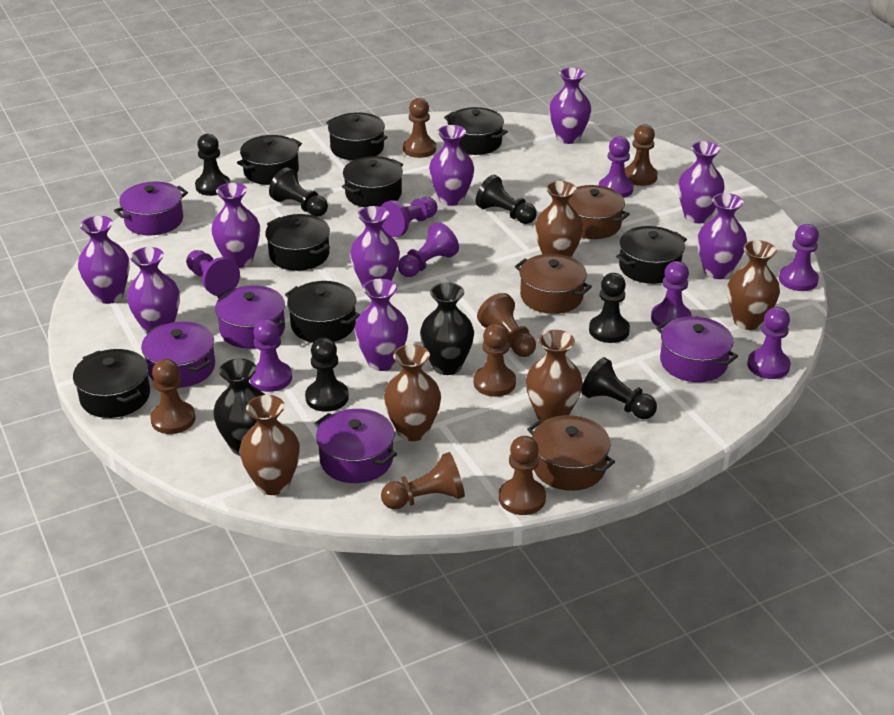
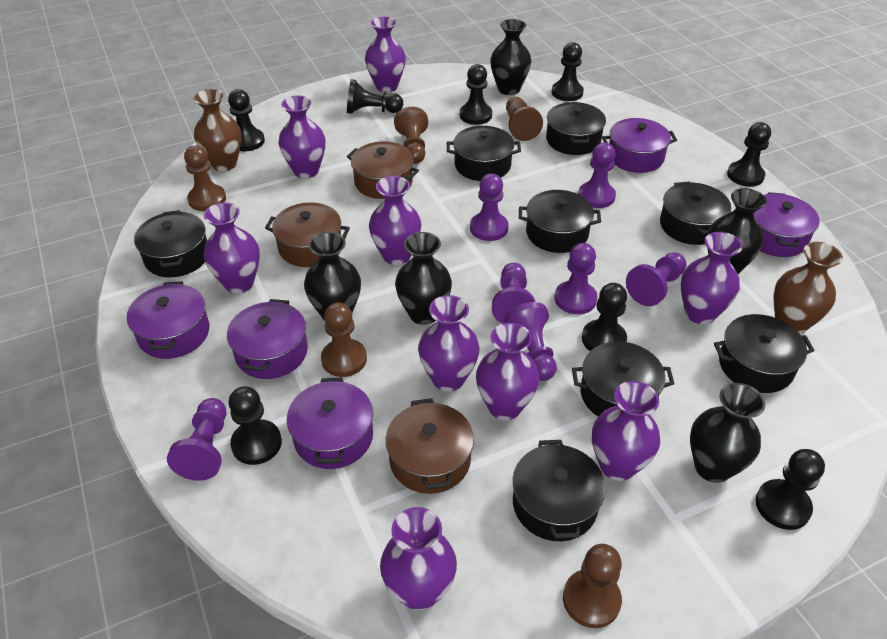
black pawn: 6 -> 8
black vase: 2 -> 5
brown pawn: 7 -> 5
brown vase: 5 -> 2
purple pawn: 8 -> 7

